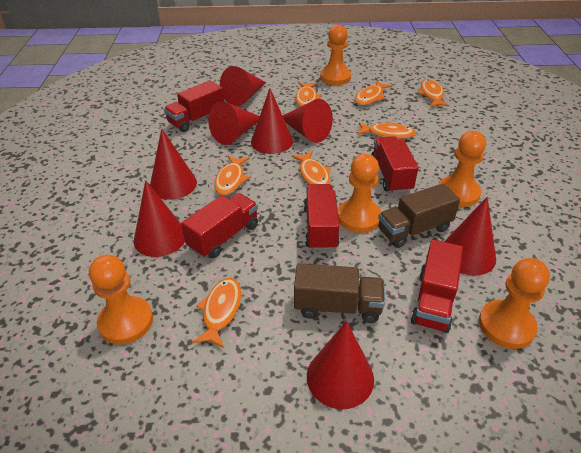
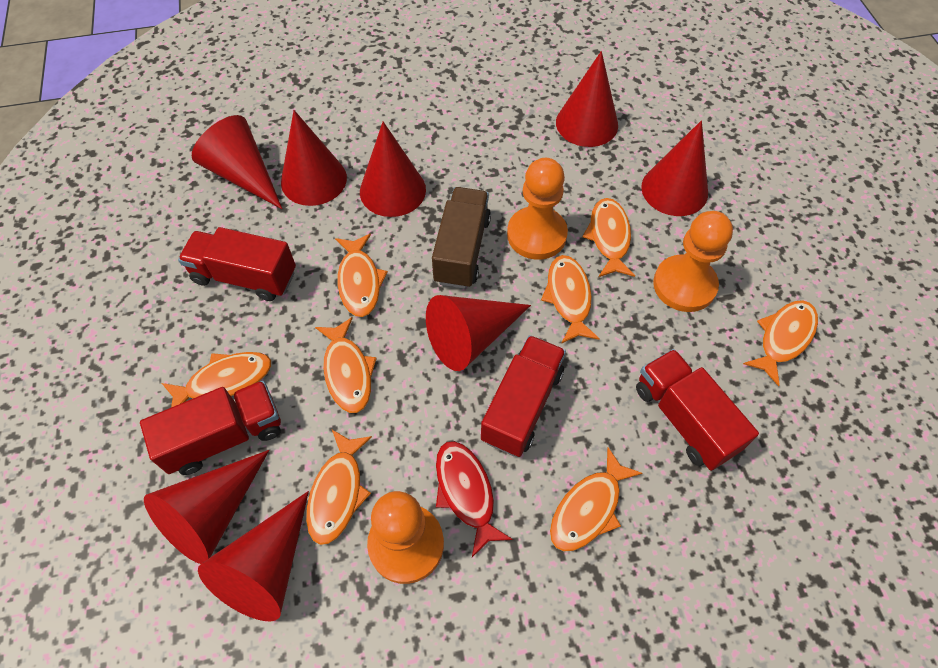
brown truck: 2 -> 1
orange fish: 7 -> 8
orange pawn: 5 -> 3
red fish: 0 -> 1
red truck: 5 -> 4

